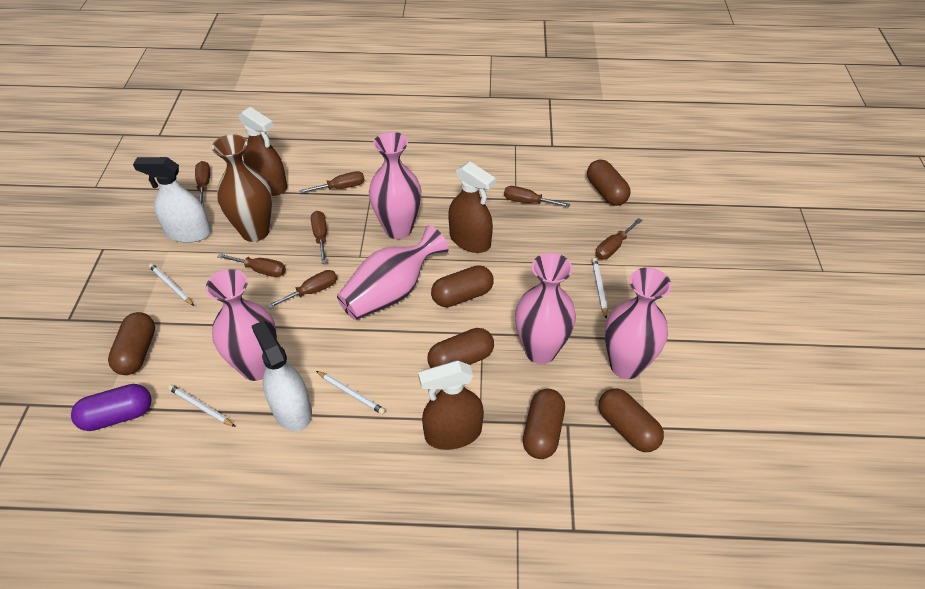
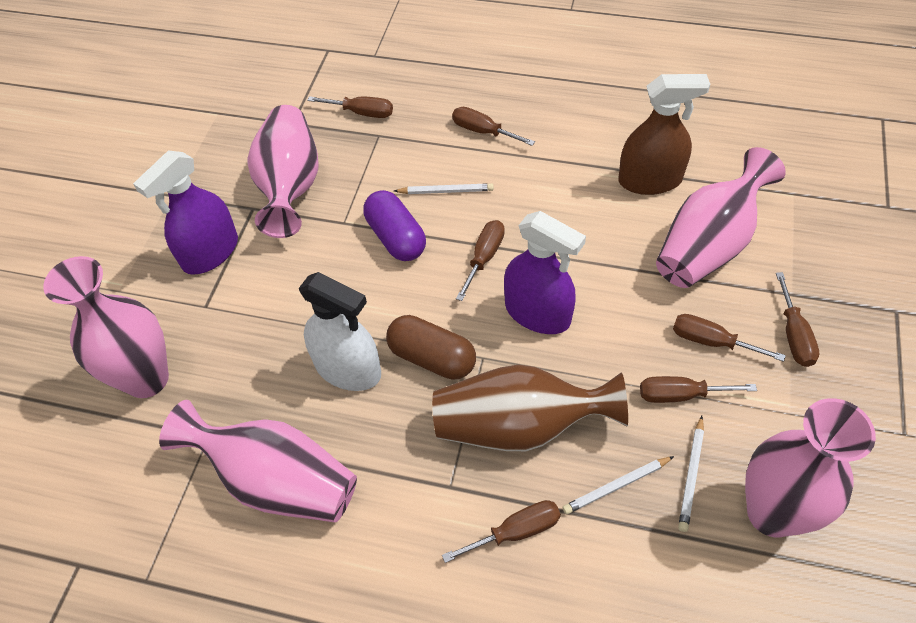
brown capsule: 6 -> 1
brown spray bottle: 3 -> 1
purple spray bottle: 0 -> 2
white pencil: 4 -> 3
white spray bottle: 2 -> 1

